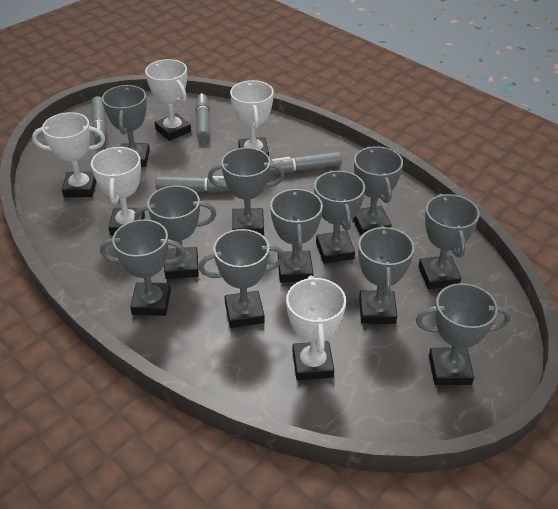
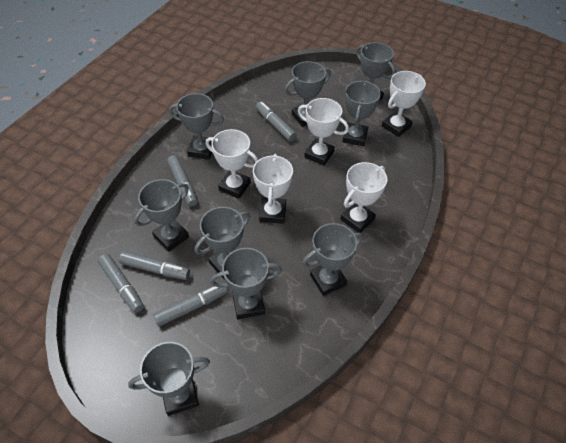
grey marker: 4 -> 5
grey trophy: 11 -> 9

